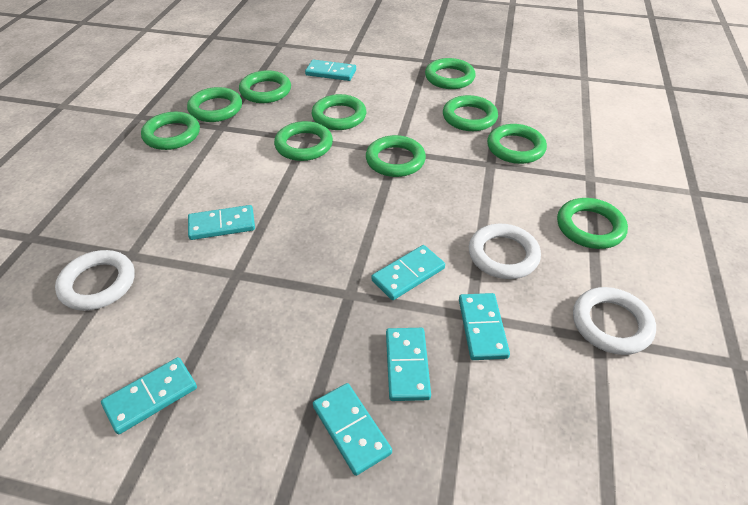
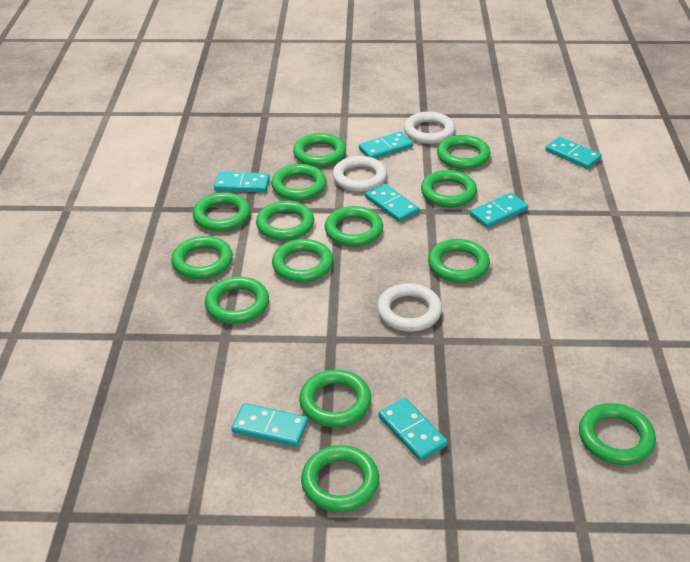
green ring: 10 -> 14

